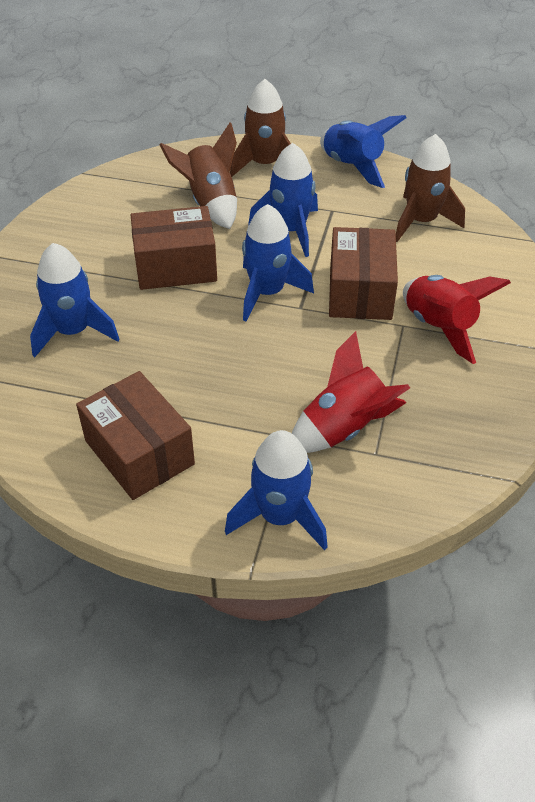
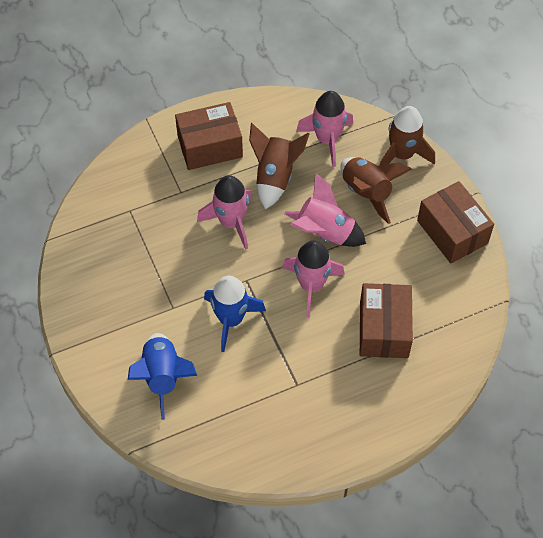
blue rocket: 5 -> 2
pink rocket: 0 -> 4
red rocket: 2 -> 0

